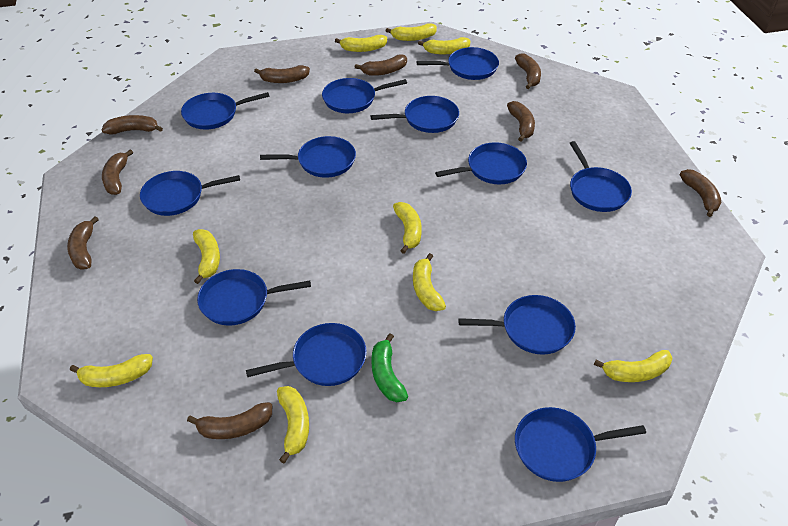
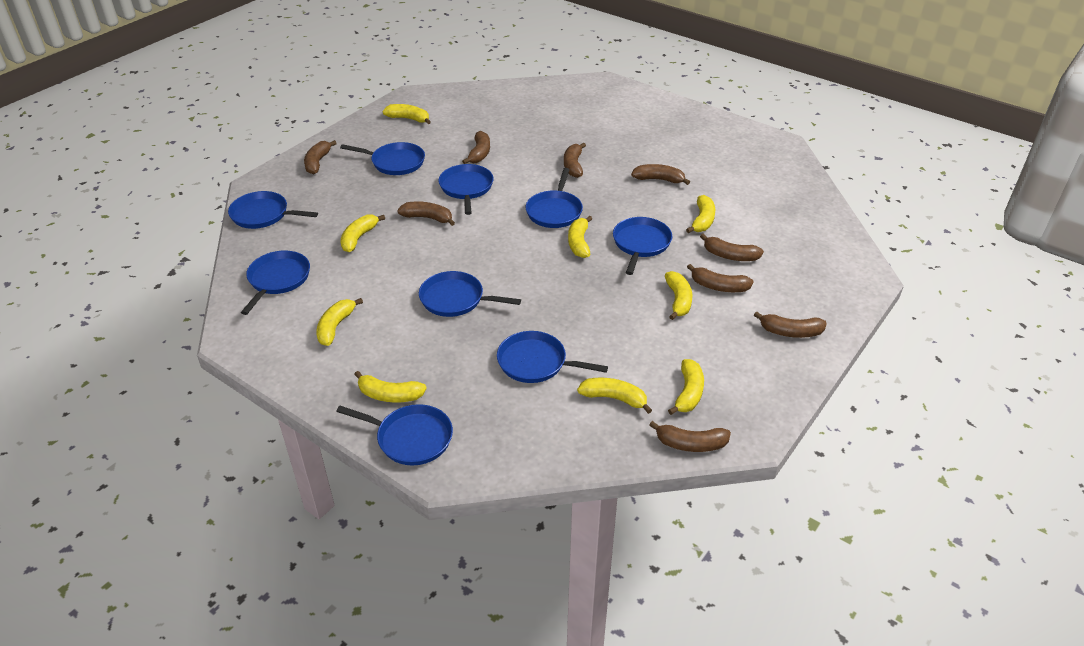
blue pan: 12 -> 9
green banana: 1 -> 0

